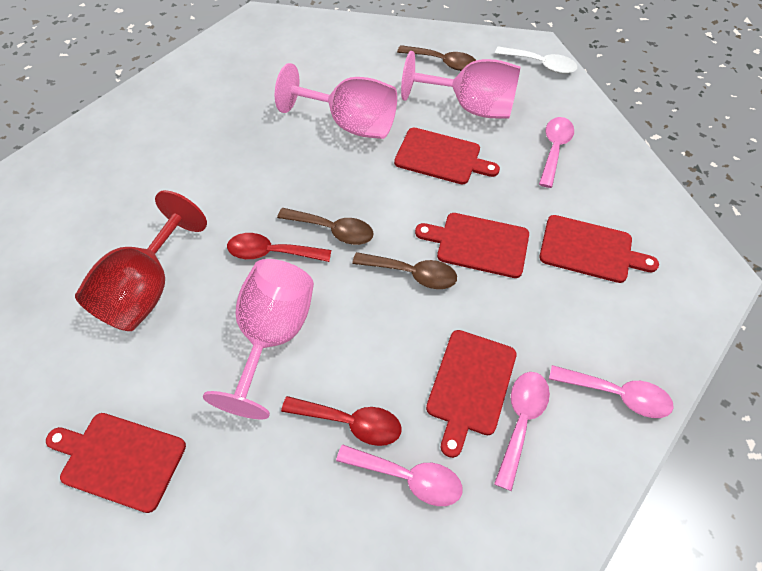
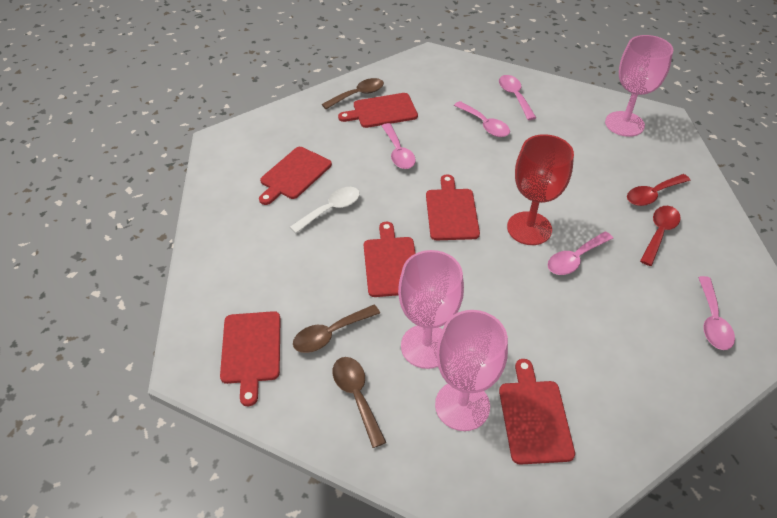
pink spoon: 4 -> 5
red cutting board: 5 -> 6

